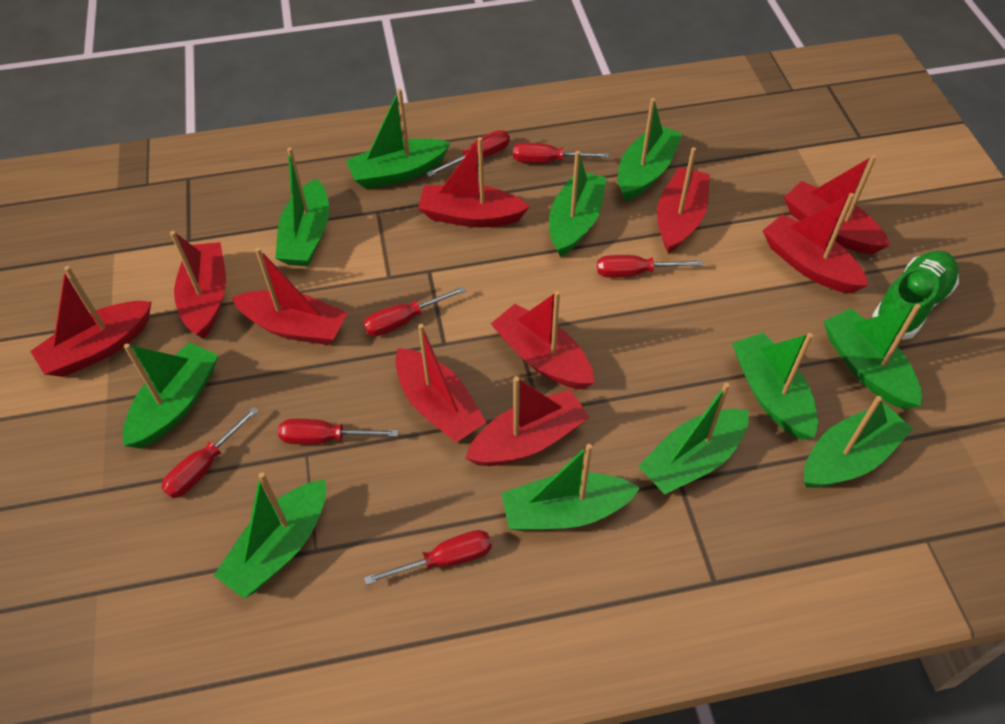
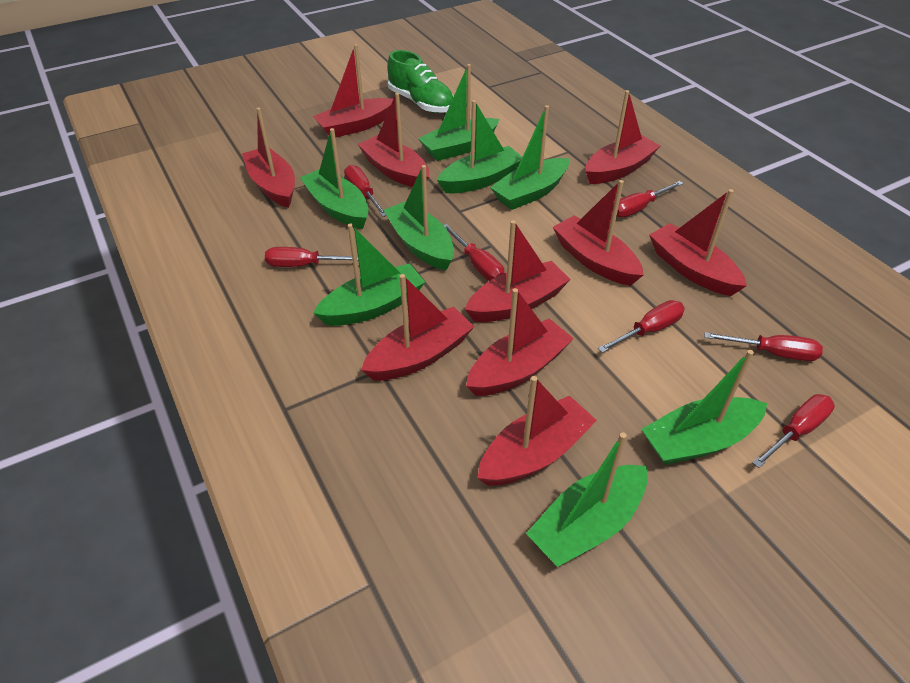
green boat: 11 -> 8

